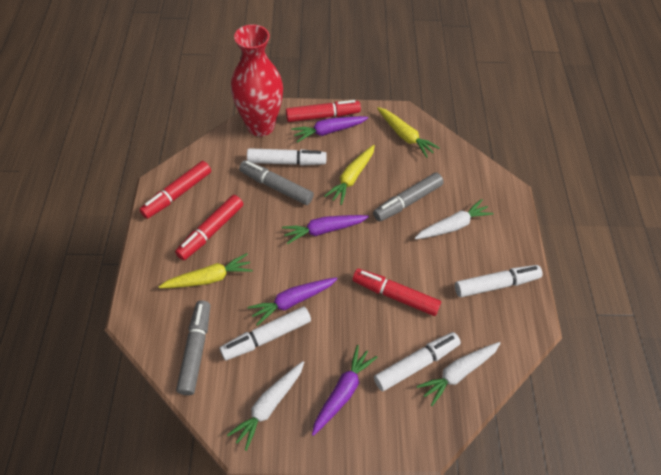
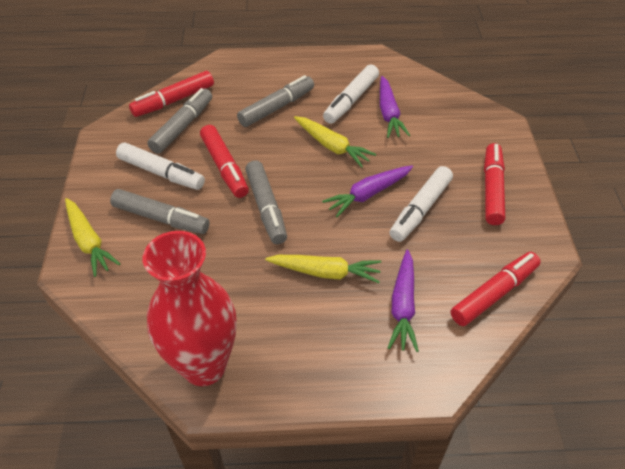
grey marker: 3 -> 4
purple carrot: 4 -> 3
white carrot: 3 -> 0
white marker: 4 -> 3

